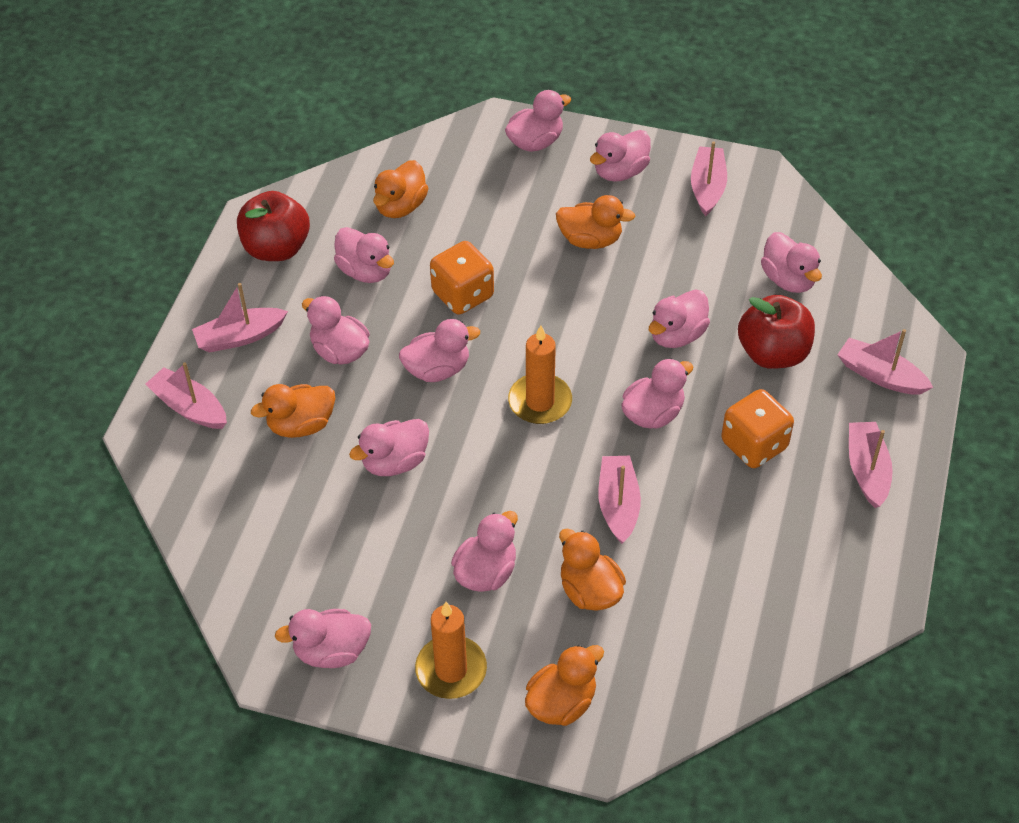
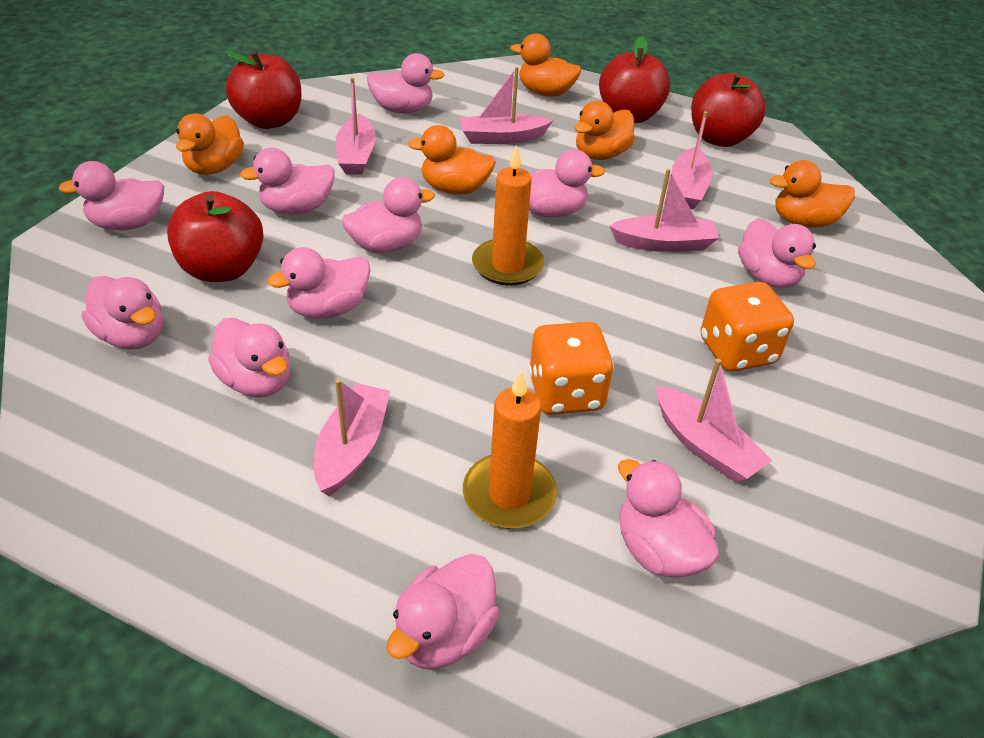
red apple: 2 -> 4

